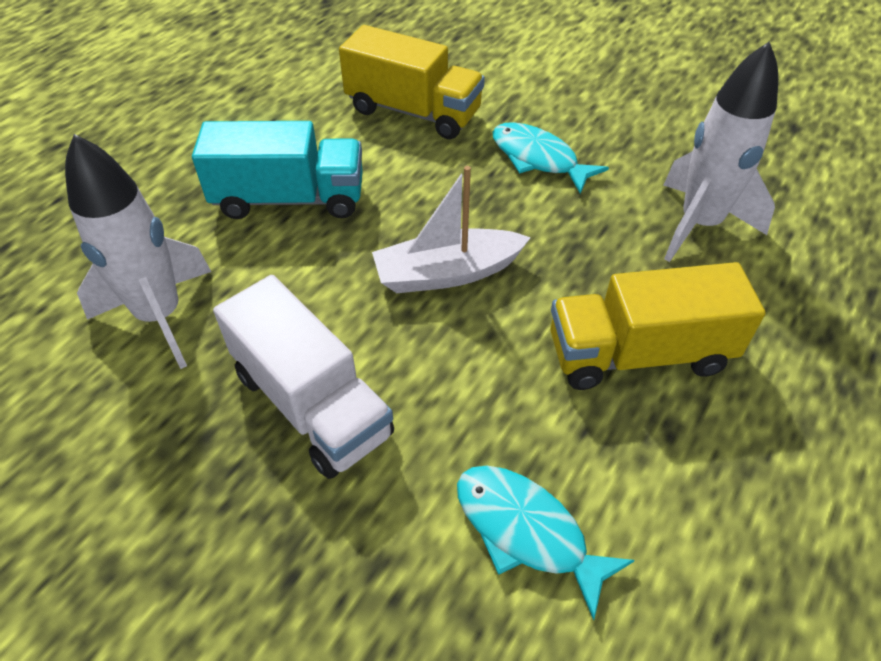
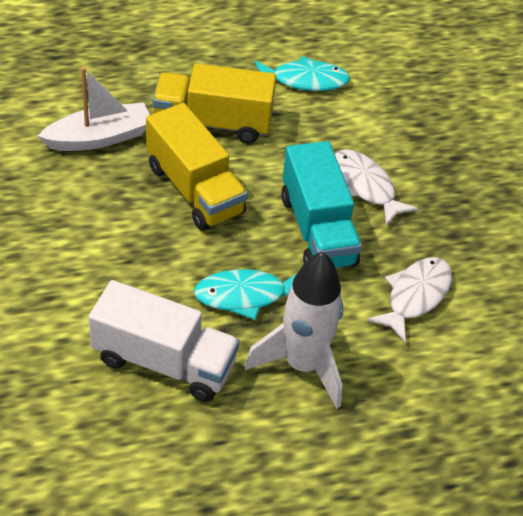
white fish: 0 -> 2
white rocket: 2 -> 1

